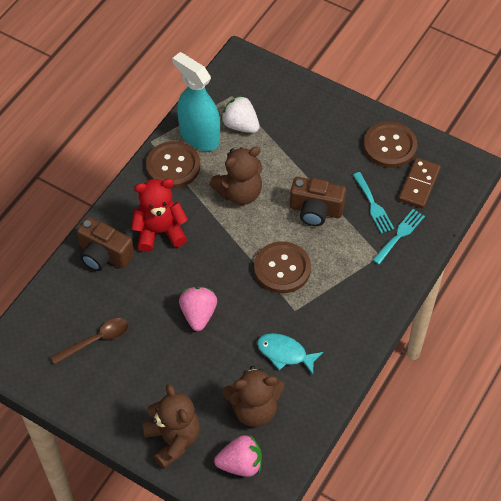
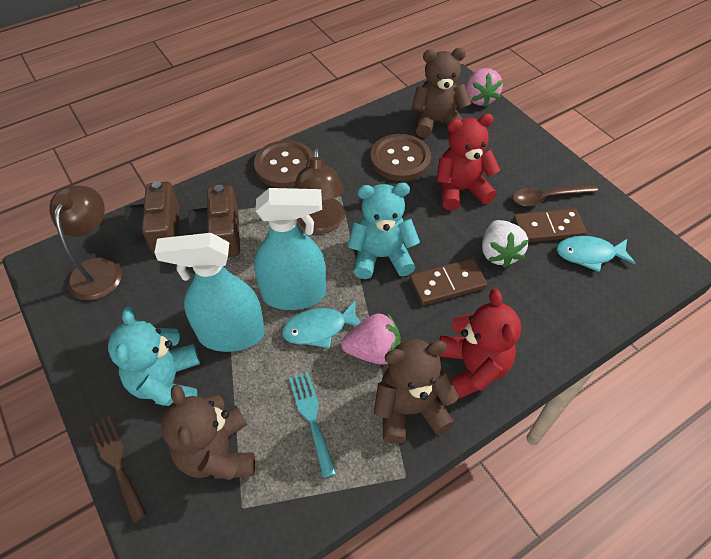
brown button: 3 -> 2
brown domino: 1 -> 2
brown fork: 0 -> 1
brown lamp: 0 -> 2
red teddy bear: 1 -> 2
turquoise fish: 1 -> 2
turquoise fork: 2 -> 1
turquoise spray bottle: 1 -> 2
turquoise teddy bear: 0 -> 2

